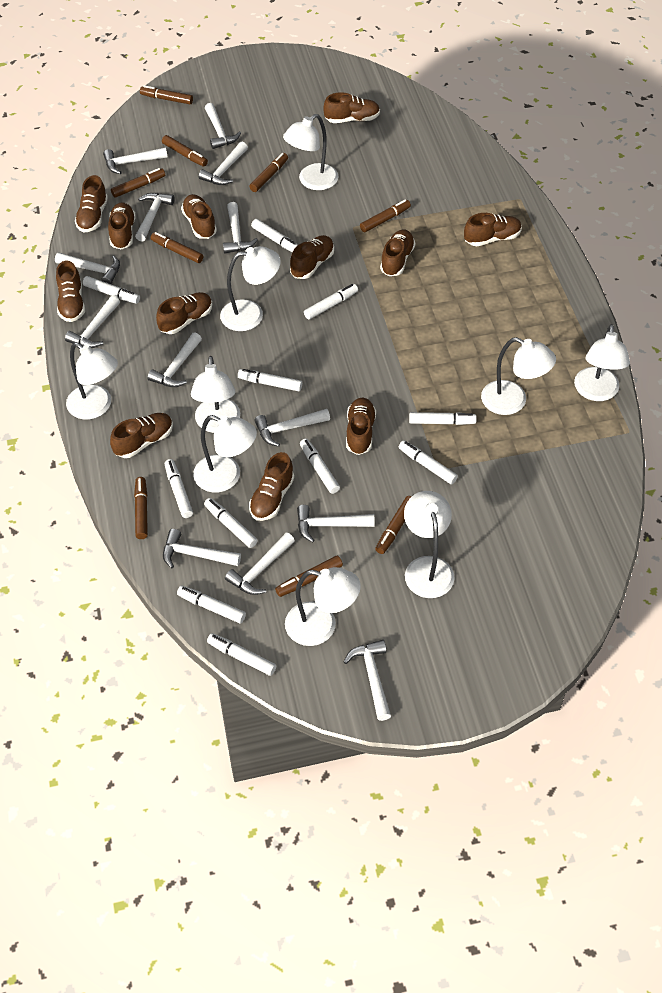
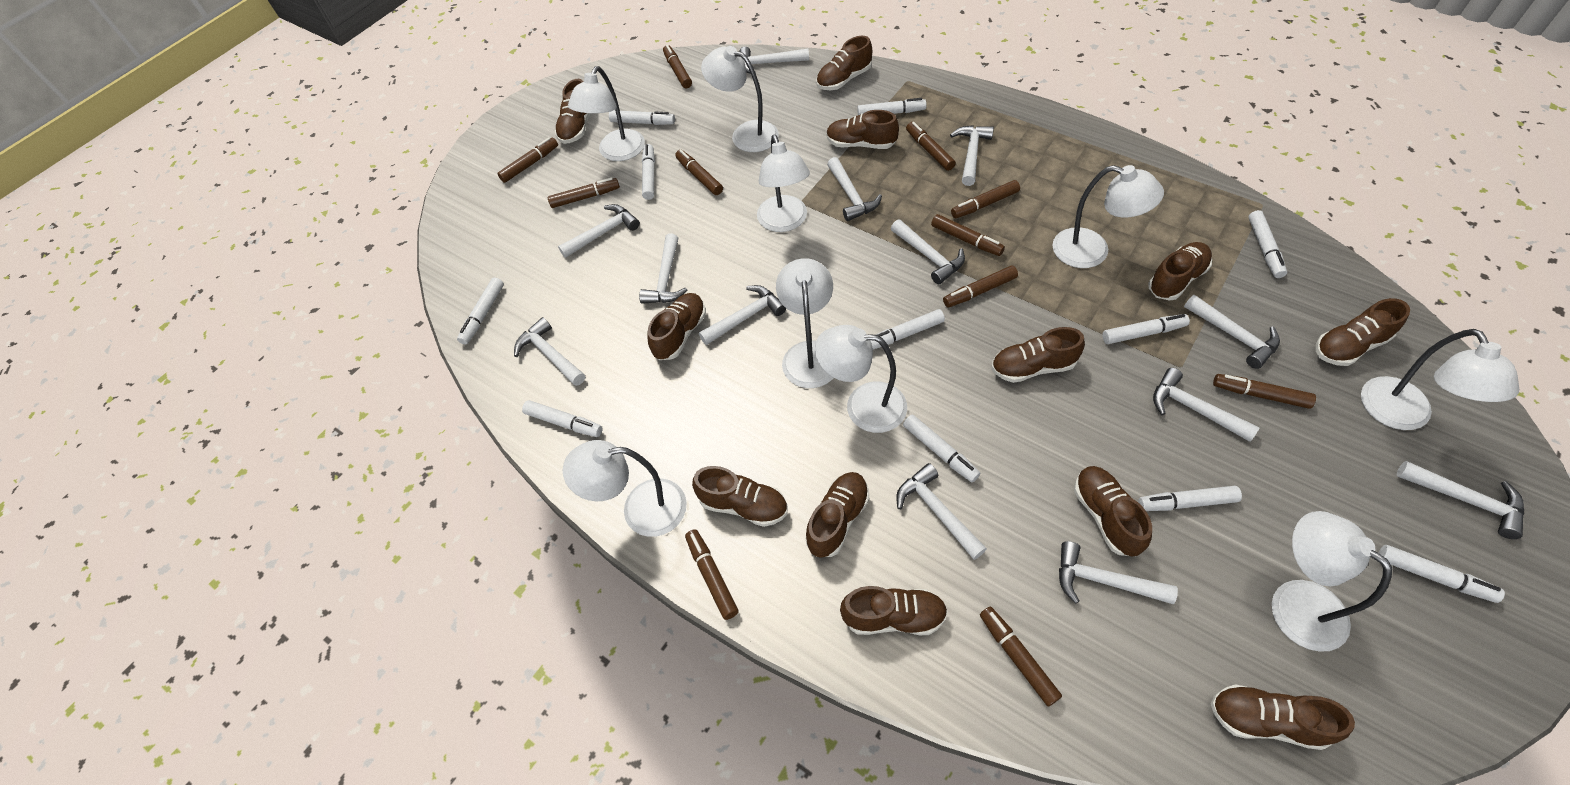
brown marker: 9 -> 11

